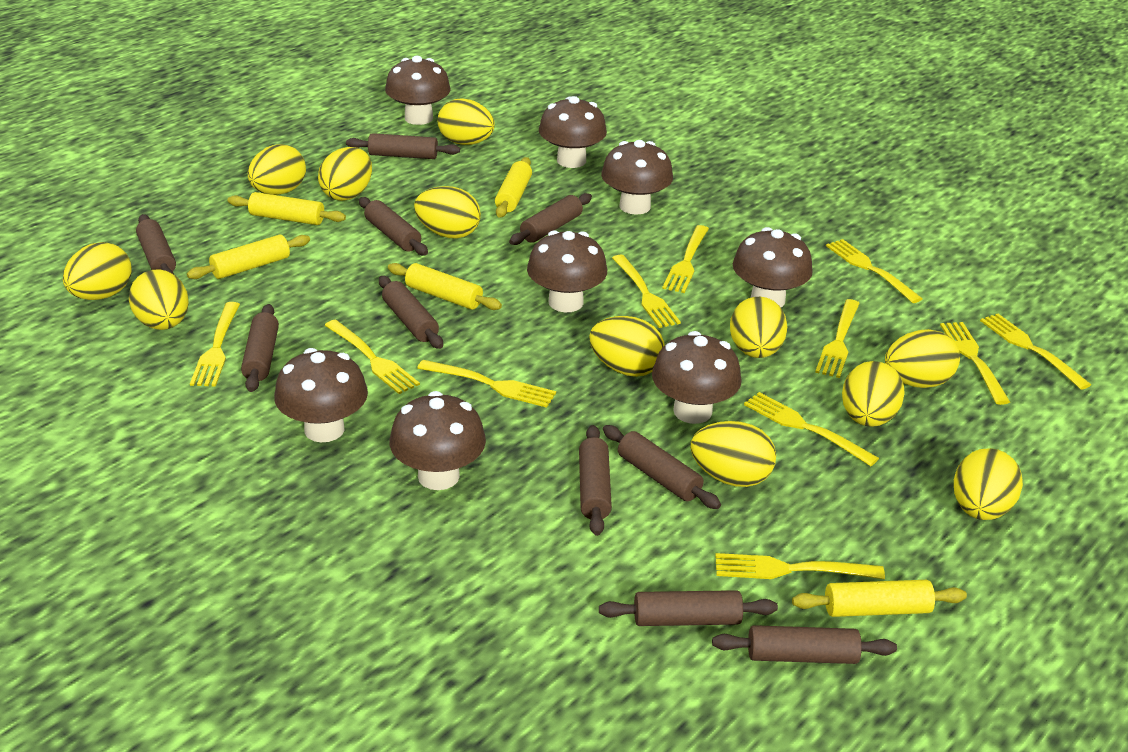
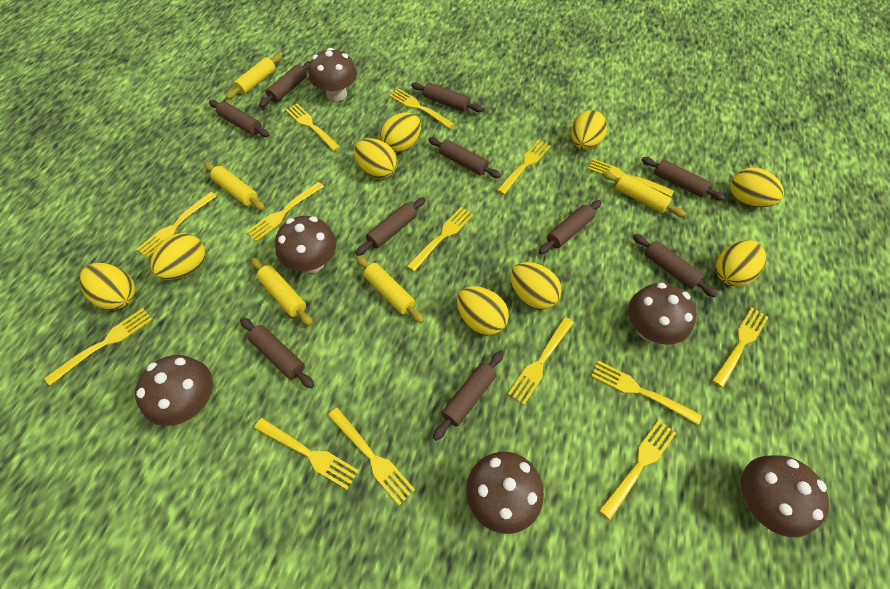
brown mushroom: 8 -> 6
yellow egg: 12 -> 9
yellow fork: 11 -> 14

